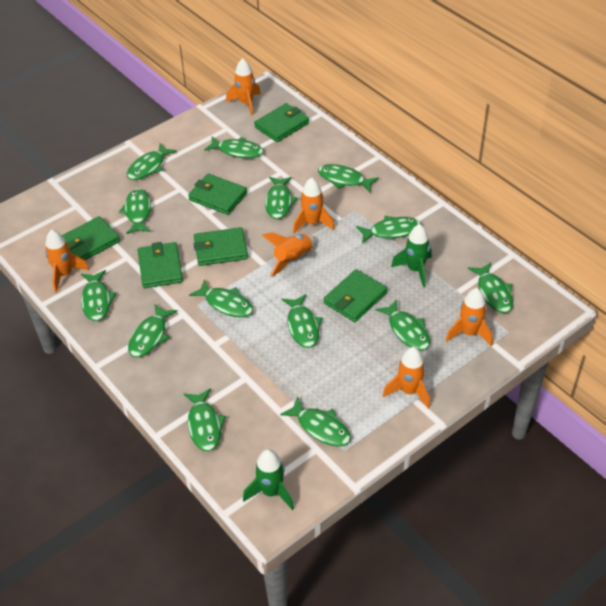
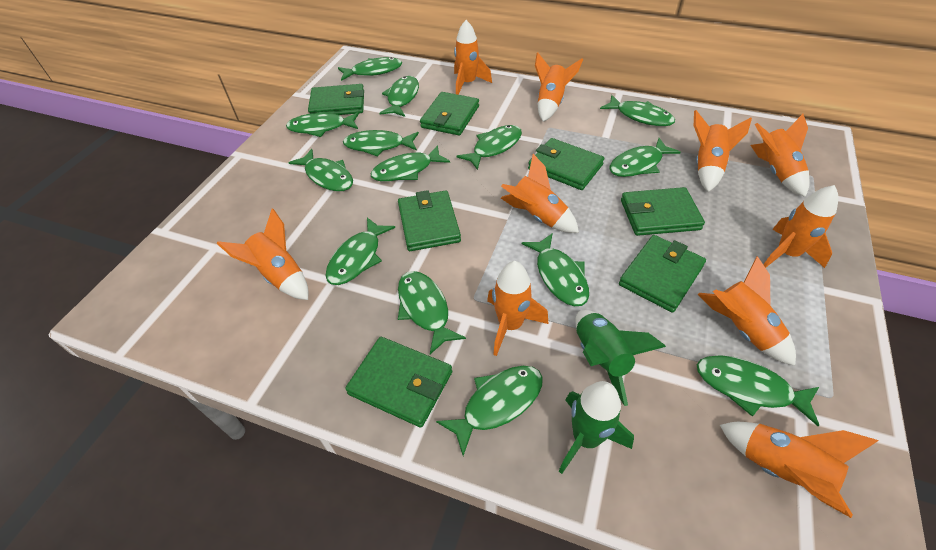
green wallet: 6 -> 7
orange rocket: 6 -> 10

